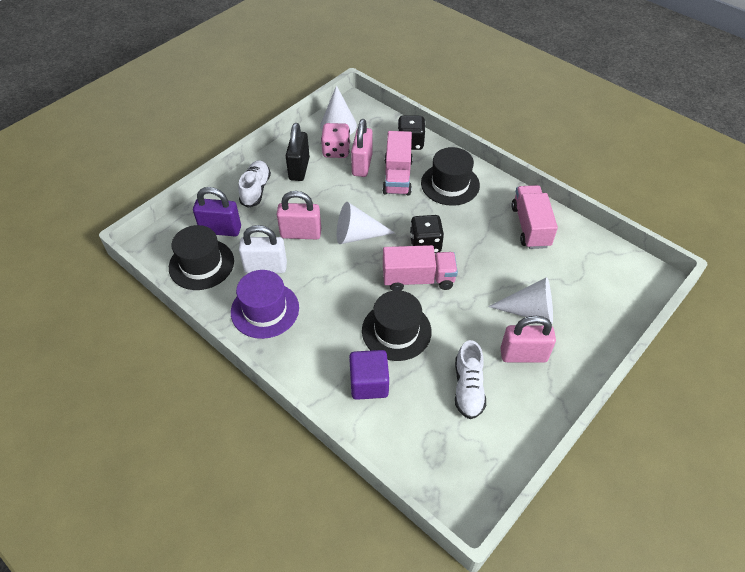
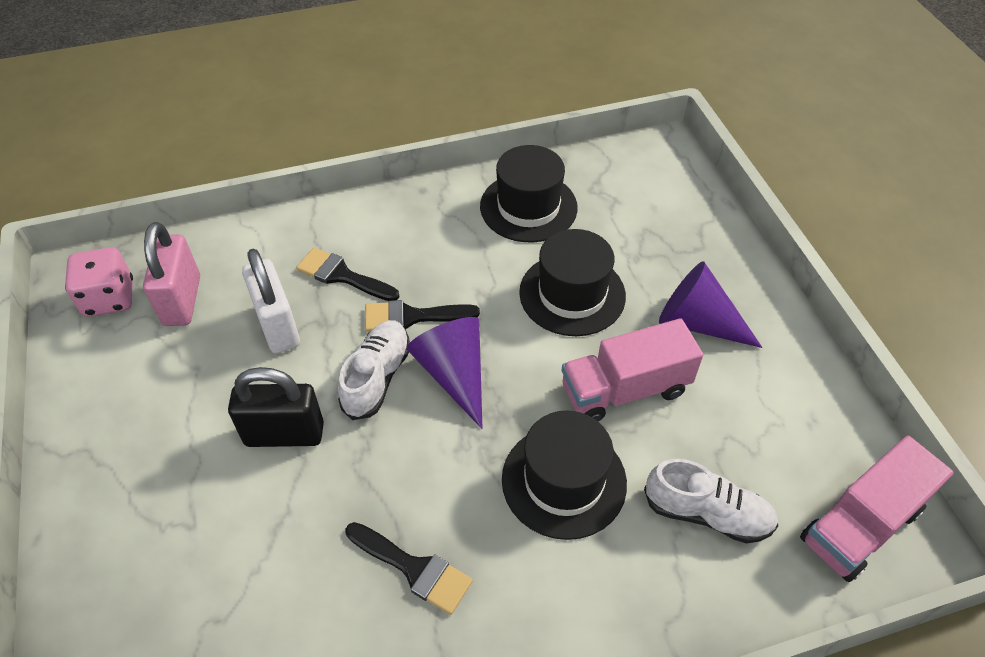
black brush: 0 -> 3
black dice: 2 -> 0
pink padlock: 3 -> 1
pink truck: 3 -> 2
purple cone: 0 -> 2
purple cube: 1 -> 0
purple hat: 1 -> 0
purple padlock: 1 -> 0
white cone: 3 -> 0

